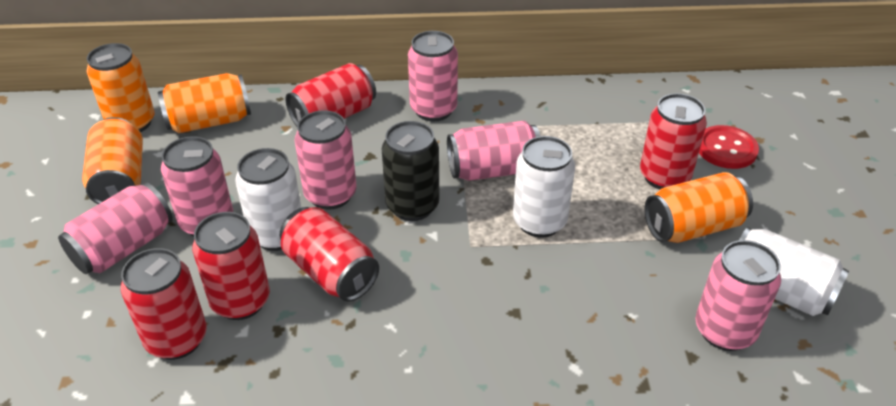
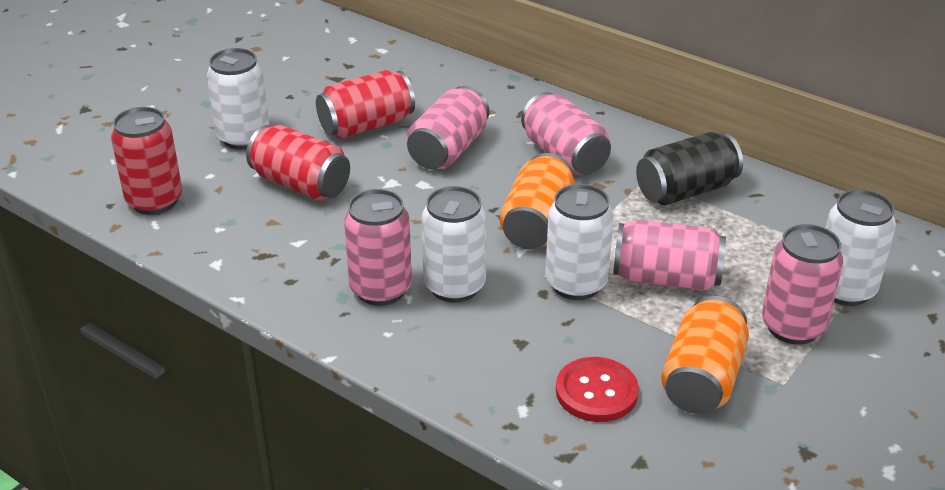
orange can: 4 -> 2
pink can: 6 -> 5
red can: 5 -> 3
white can: 3 -> 4

